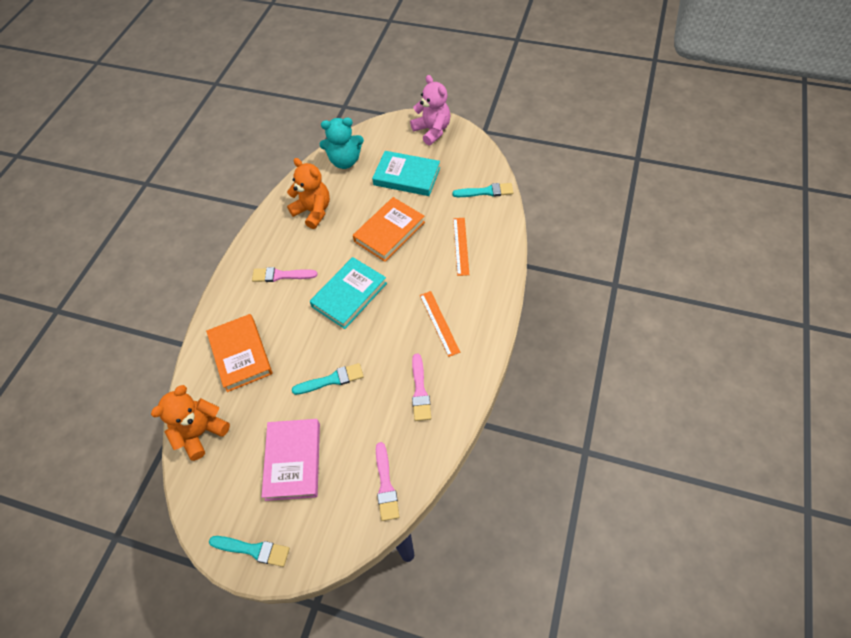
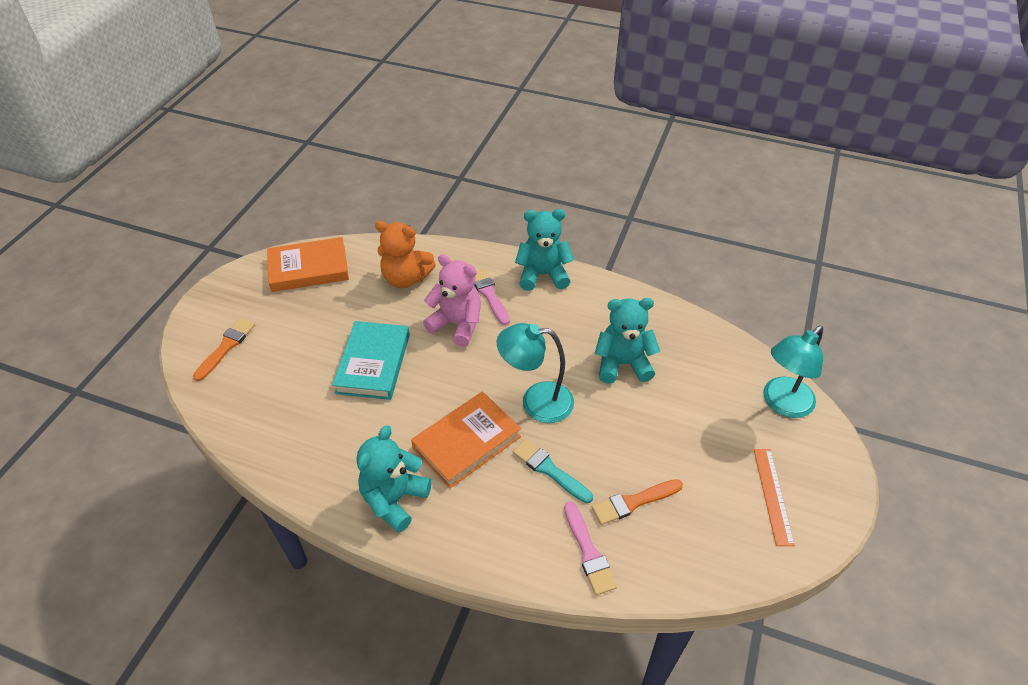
orange brush: 0 -> 2
orange ruler: 2 -> 1
orange teddy bear: 2 -> 1
pink book: 1 -> 0
pink brush: 3 -> 2
turquoise book: 2 -> 1
turquoise brush: 3 -> 1
turquoise lamp: 0 -> 2
turquoise teddy bear: 1 -> 3

